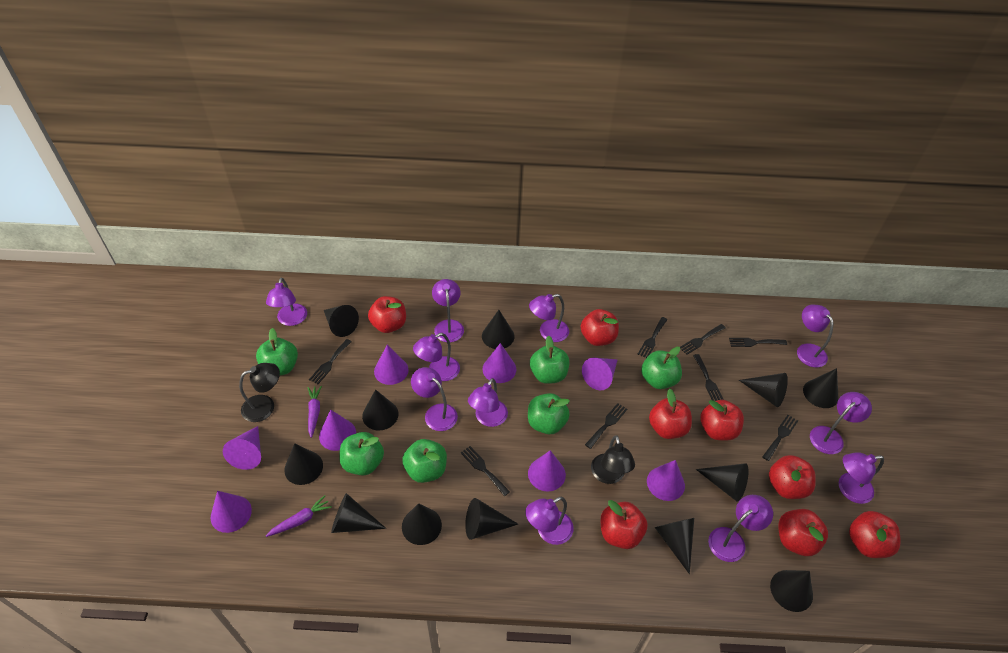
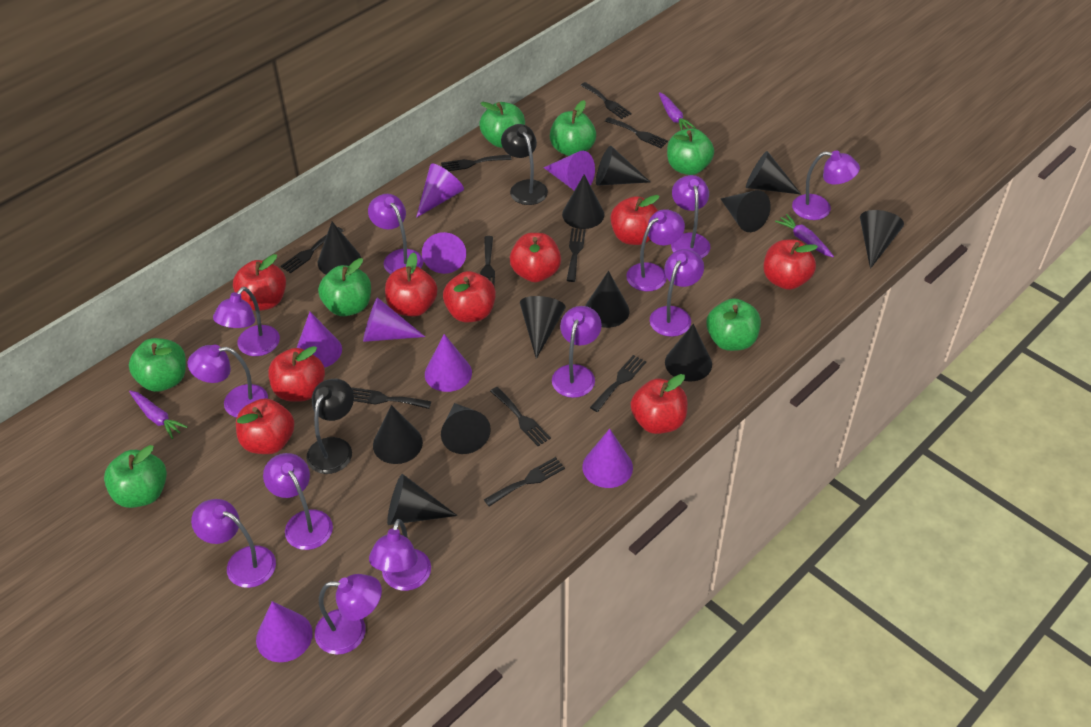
black fork: 8 -> 10
green apple: 6 -> 7
purple carrot: 2 -> 3
purple lamp: 11 -> 12
red apple: 8 -> 9

